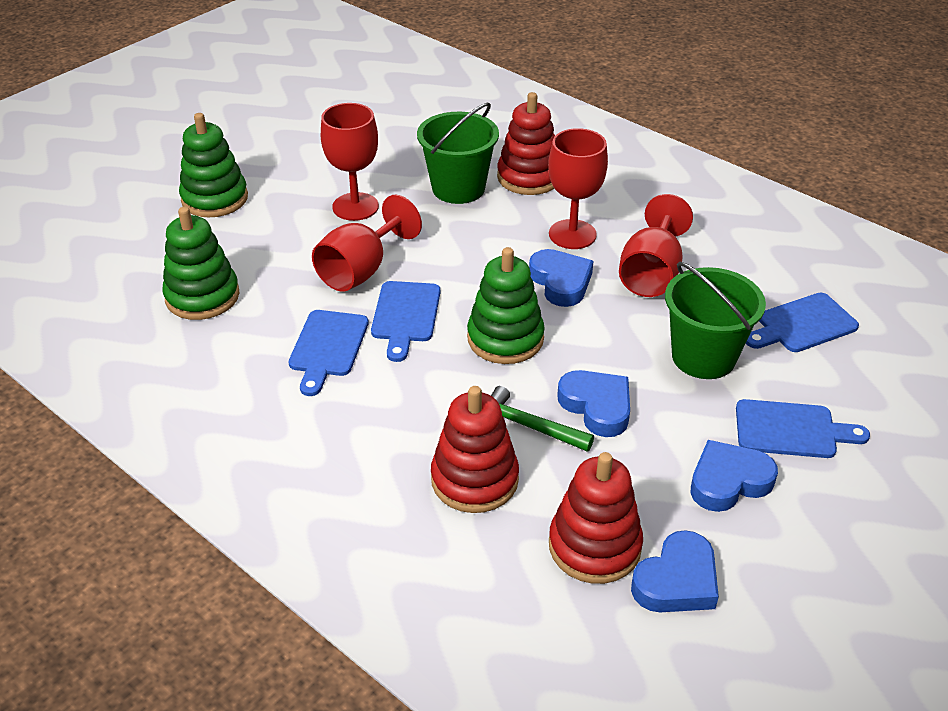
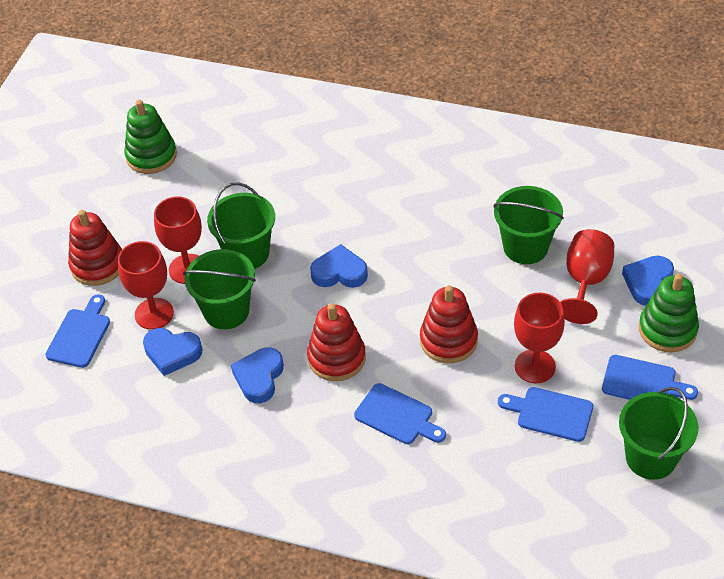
green bucket: 2 -> 4
green hammer: 1 -> 0
green stacking toy: 3 -> 2

